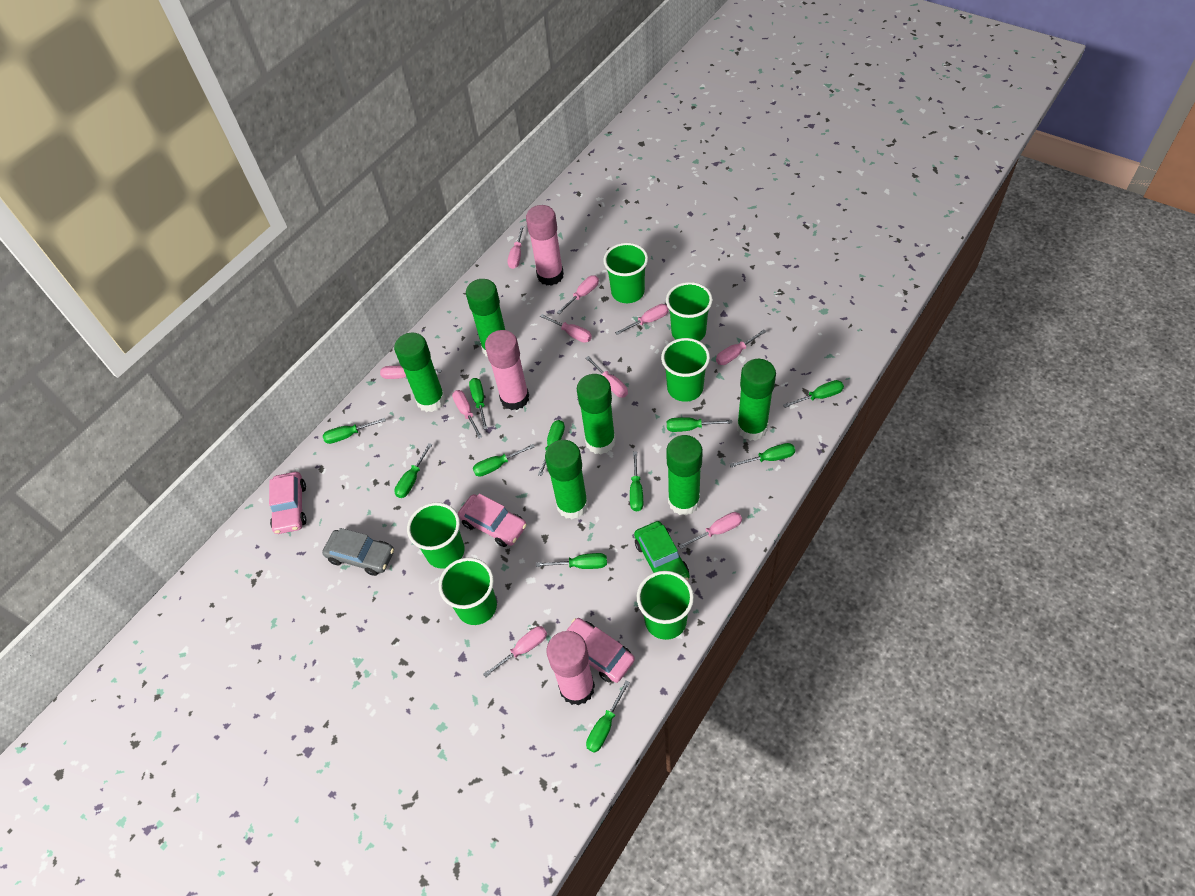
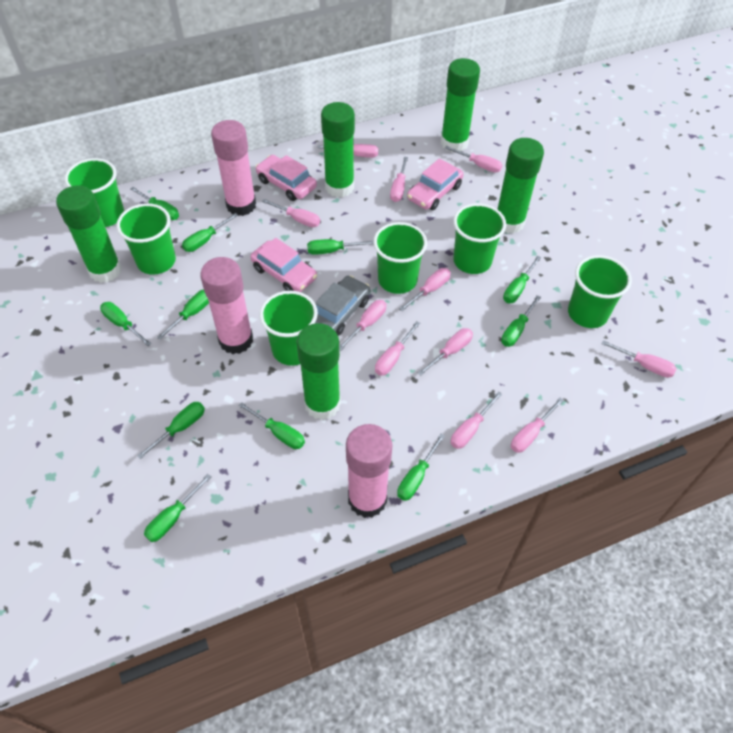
green car: 1 -> 0
green glue stick: 6 -> 5
pink screwdriver: 10 -> 11

